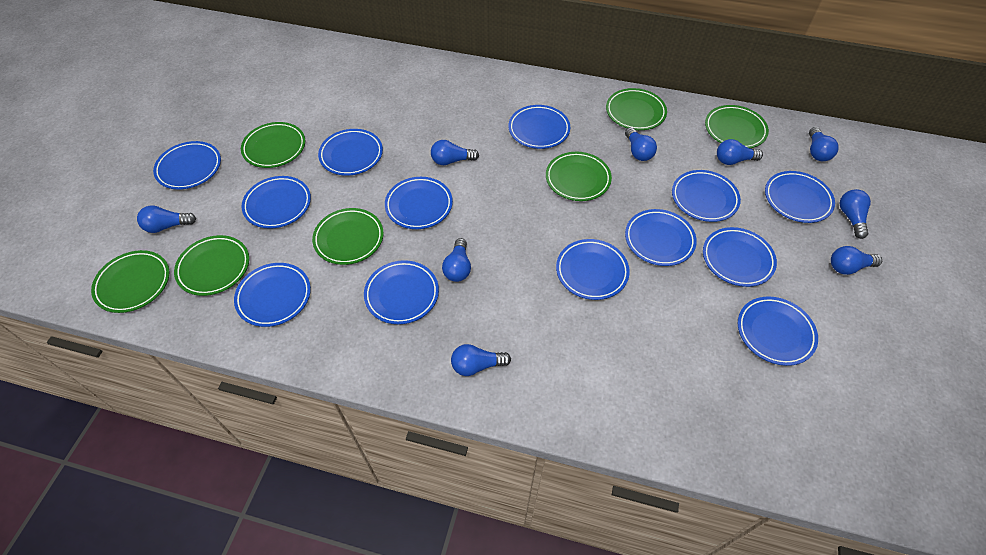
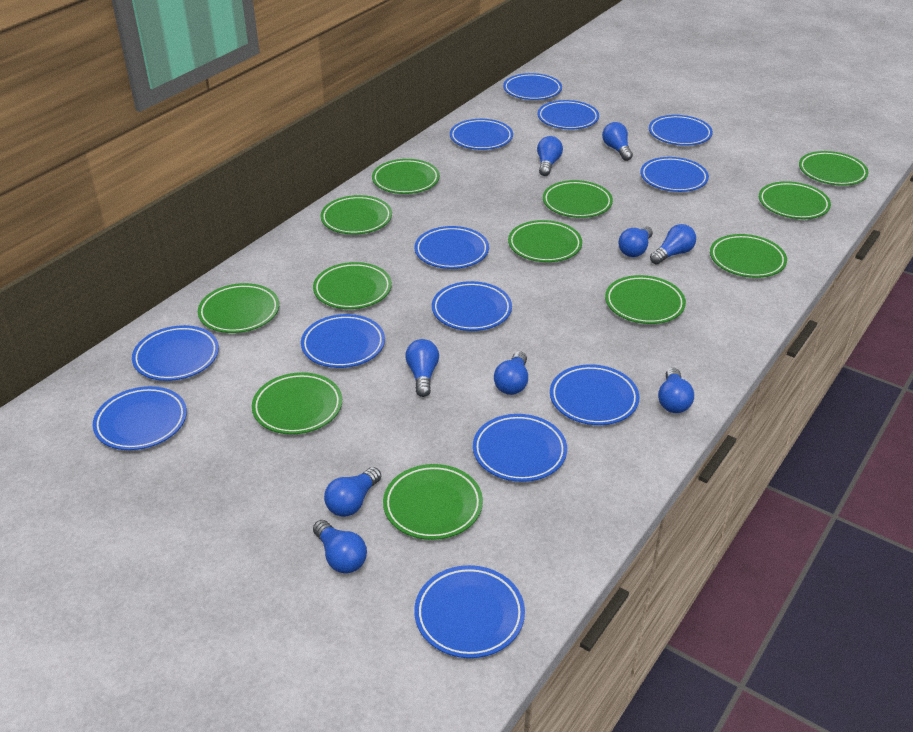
green plate: 7 -> 12

